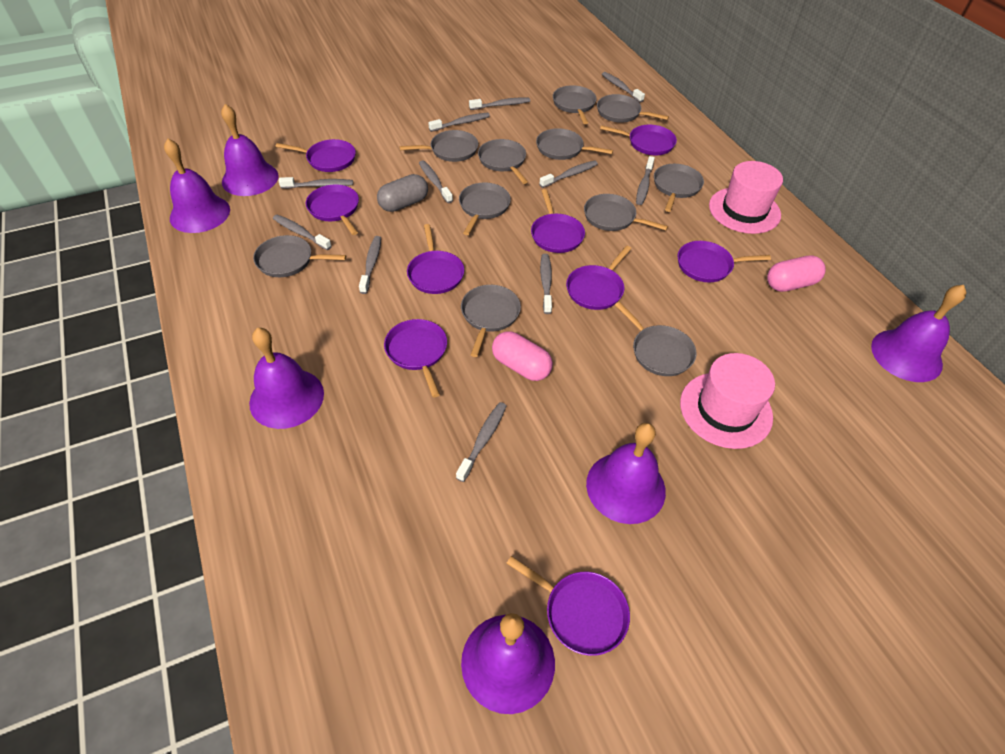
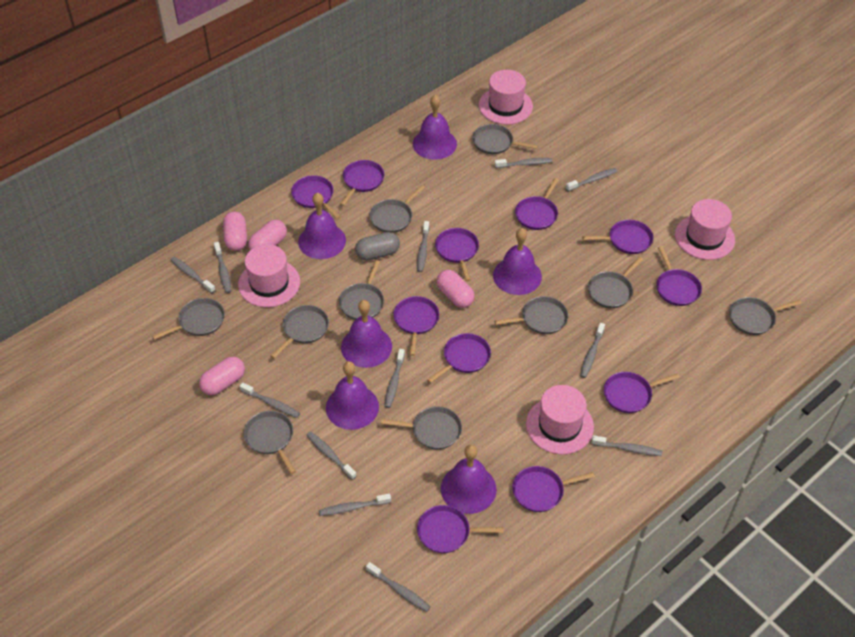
grey pan: 11 -> 10
grey toothbrush: 11 -> 12
pink capsule: 2 -> 4
pink hat: 2 -> 4
purple pan: 9 -> 11

